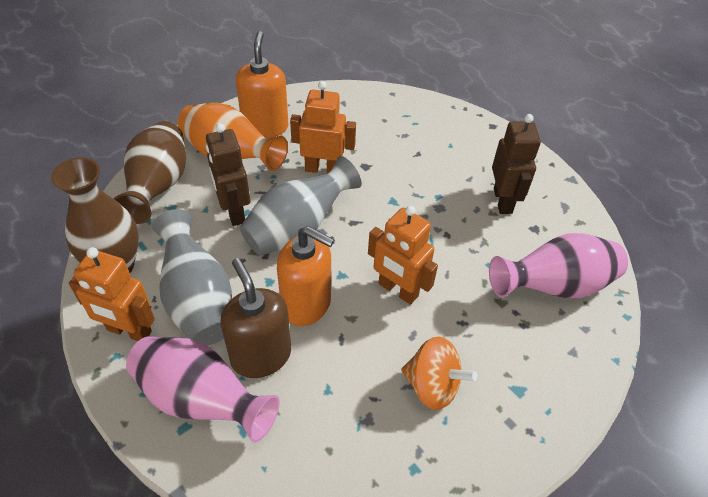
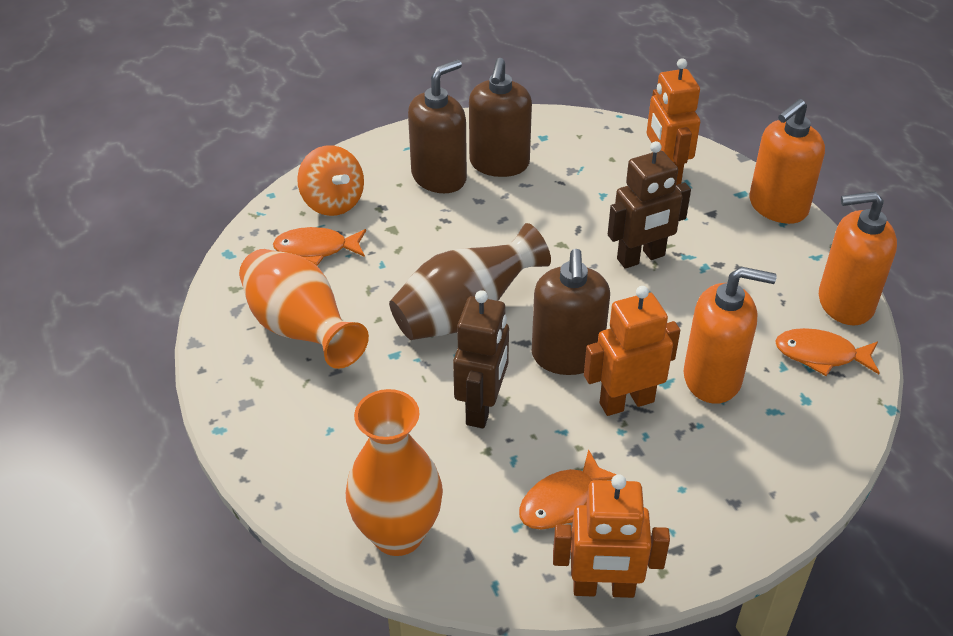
brown soap dispenser: 1 -> 3
brown vase: 2 -> 1
grey vase: 2 -> 0
orange fish: 0 -> 3
orange soap dispenser: 2 -> 3
orange vase: 1 -> 2
pink vase: 2 -> 0

